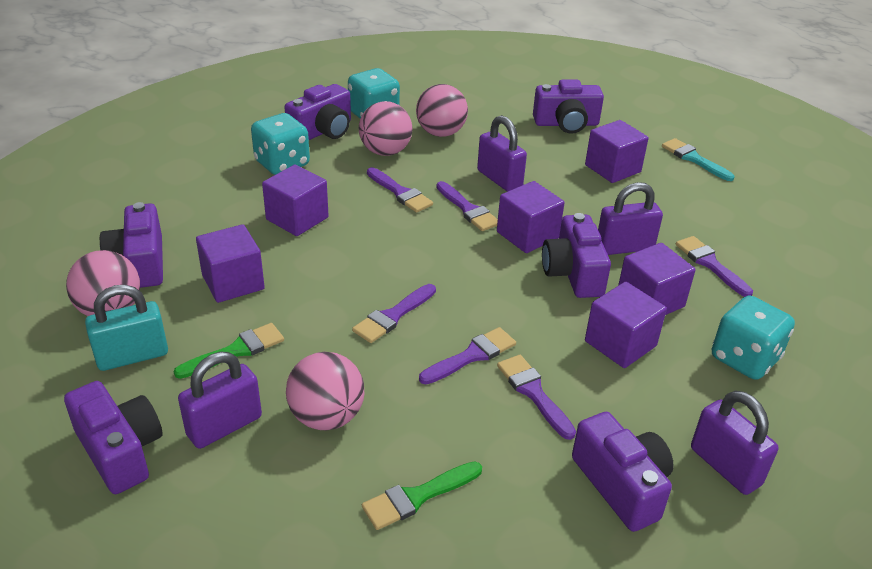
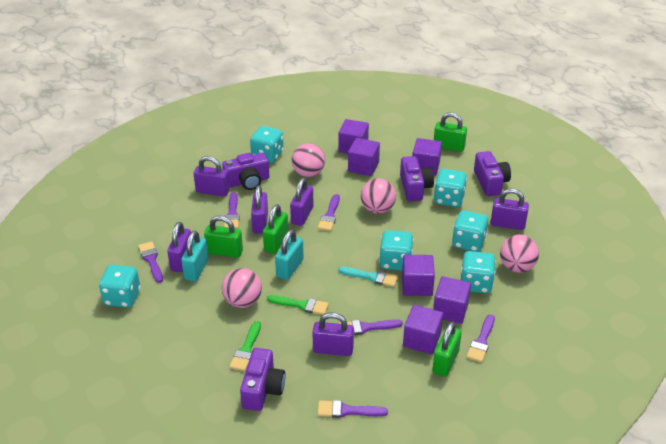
green padlock: 0 -> 4
purple camera: 6 -> 4
purple padlock: 4 -> 6
turquoise dice: 3 -> 6
turquoise padlock: 1 -> 2

